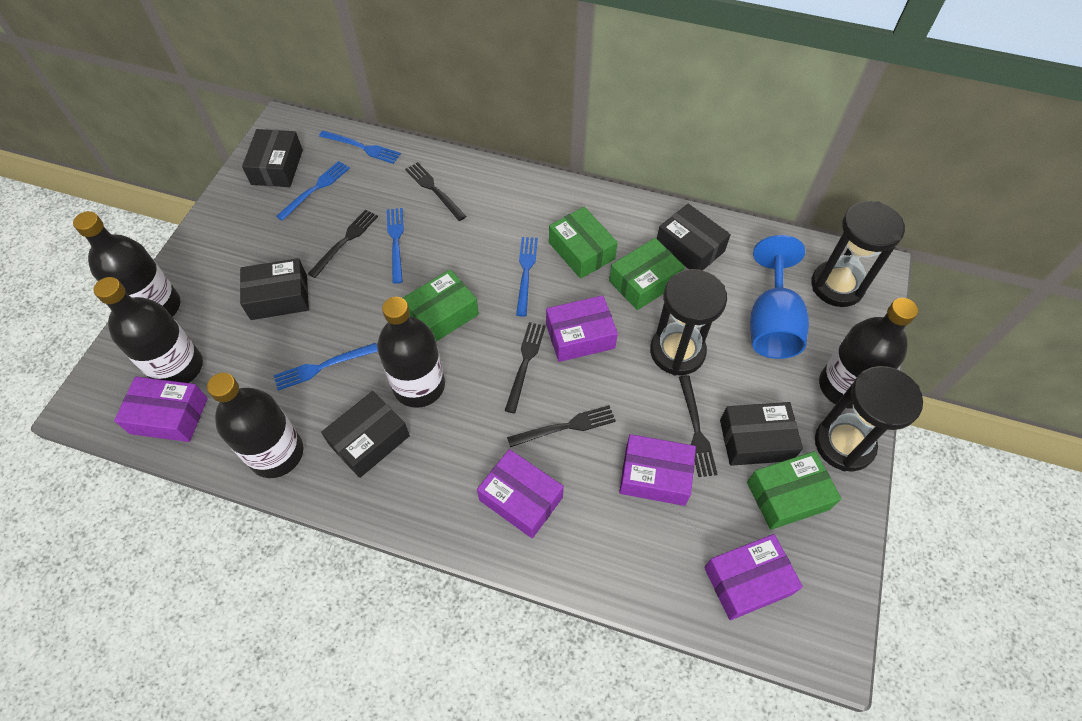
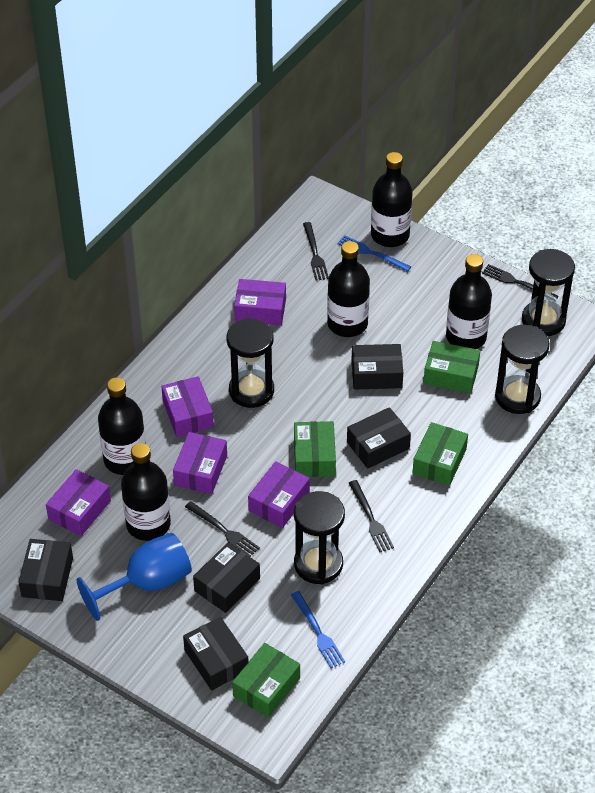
black fork: 5 -> 4
black hourglass: 3 -> 4
blue fork: 5 -> 2

